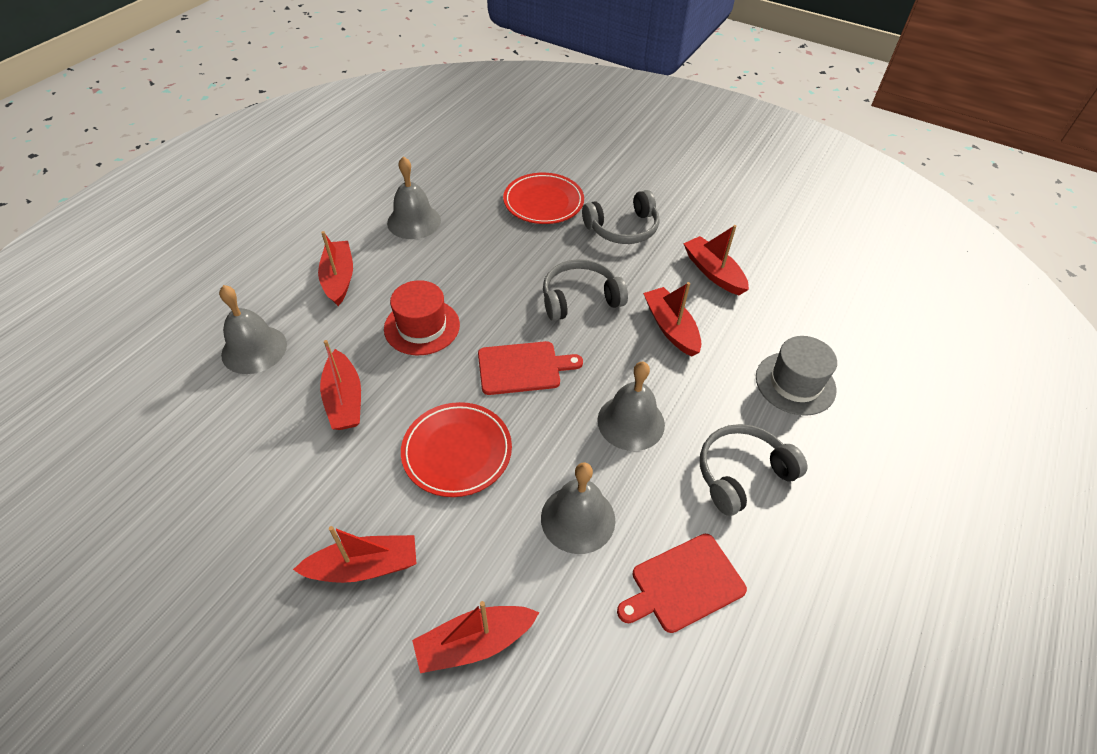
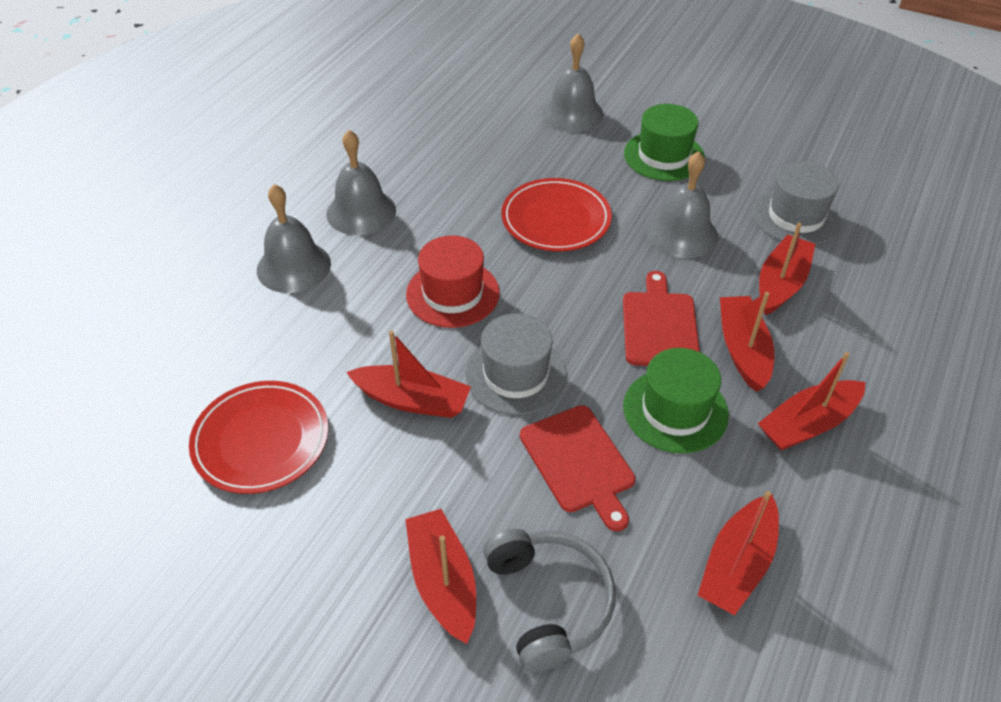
green hat: 0 -> 2
grey hat: 1 -> 2
grey headphones: 3 -> 1

